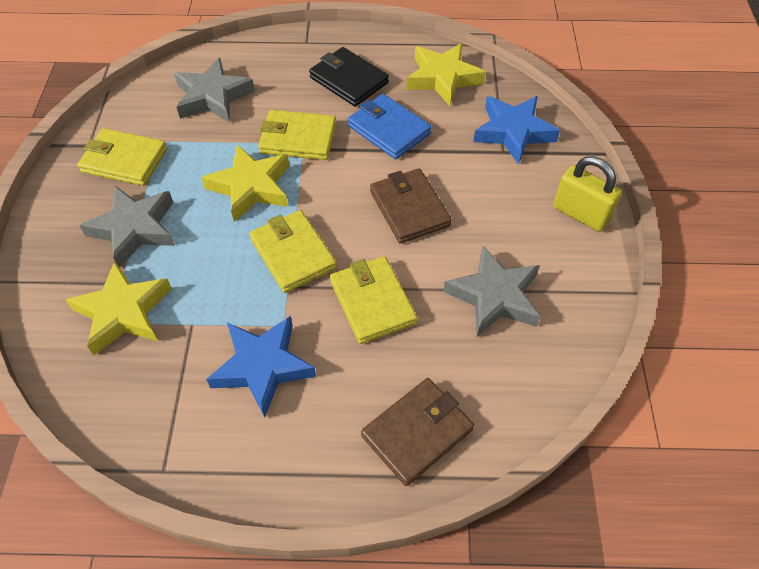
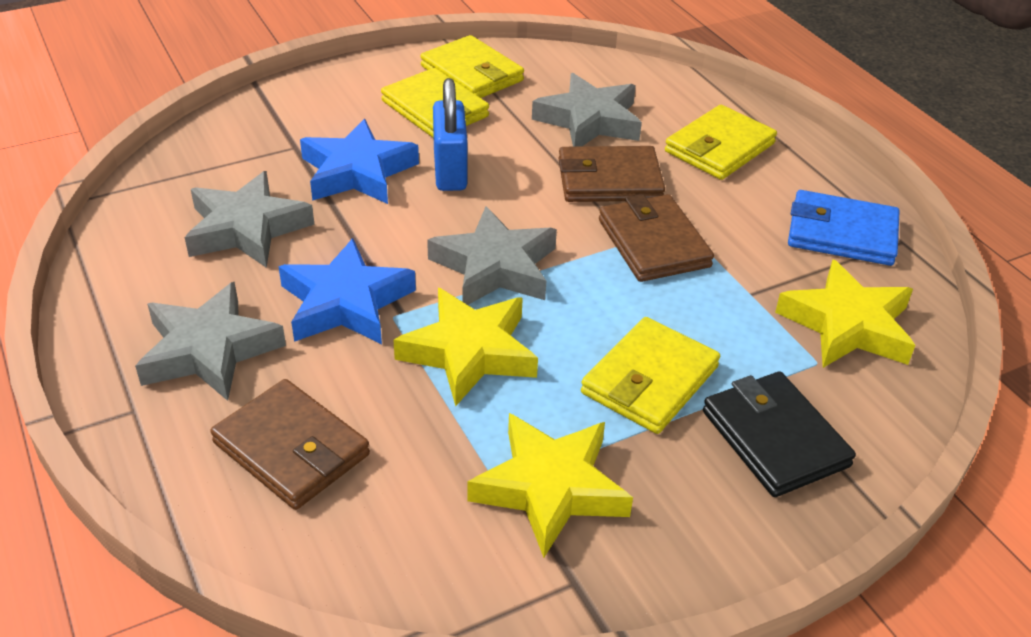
blue padlock: 0 -> 1
brown wallet: 2 -> 3
grey star: 3 -> 4
yellow padlock: 1 -> 0

